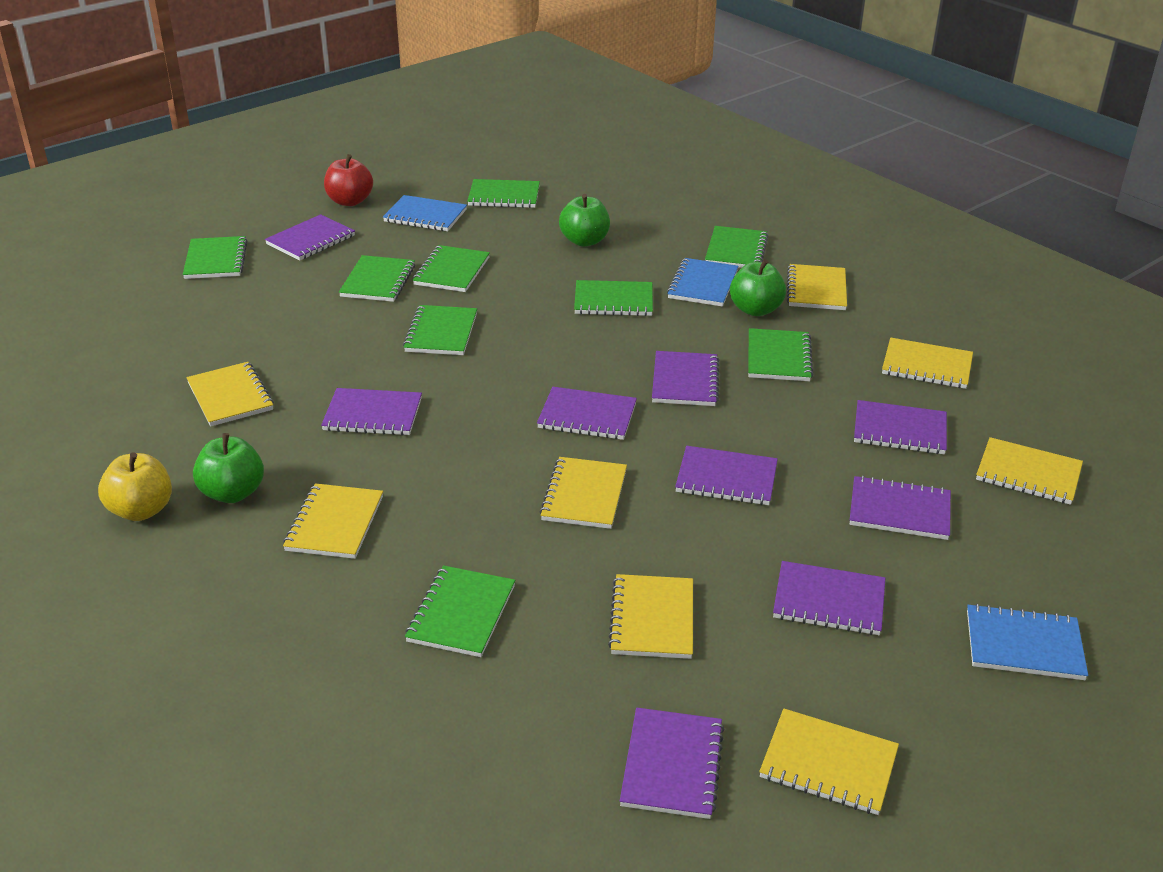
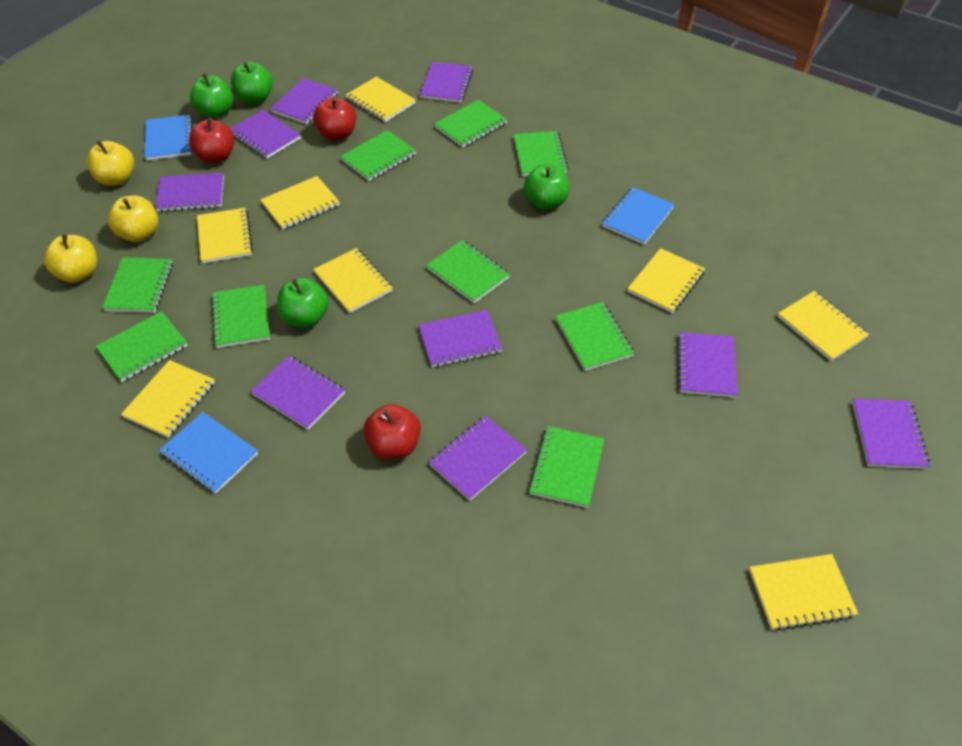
green apple: 3 -> 4
red apple: 1 -> 3
yellow apple: 1 -> 3

